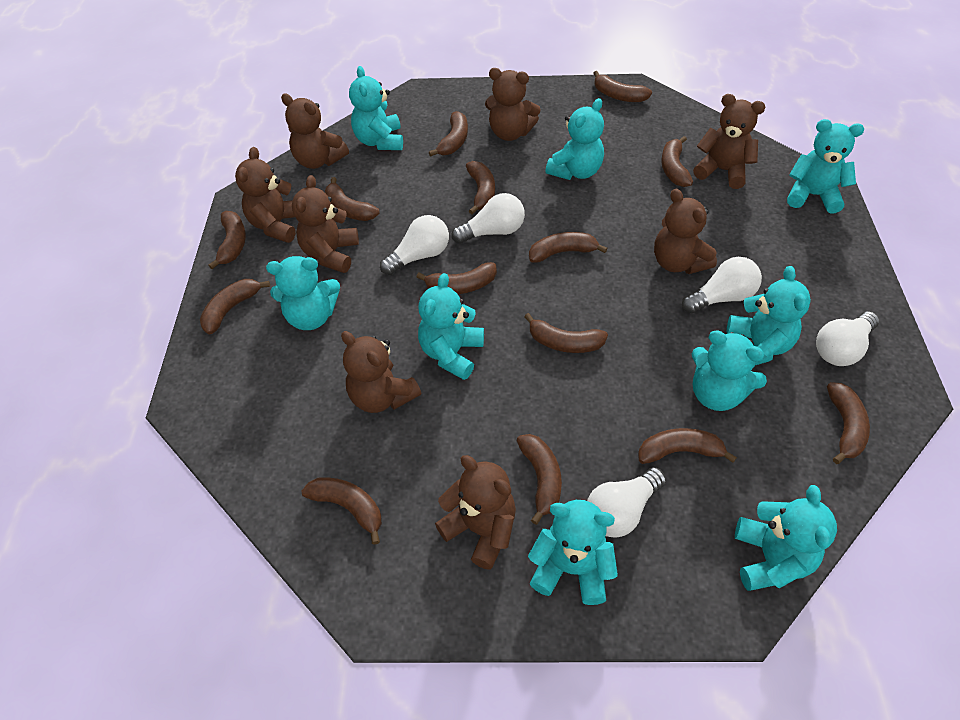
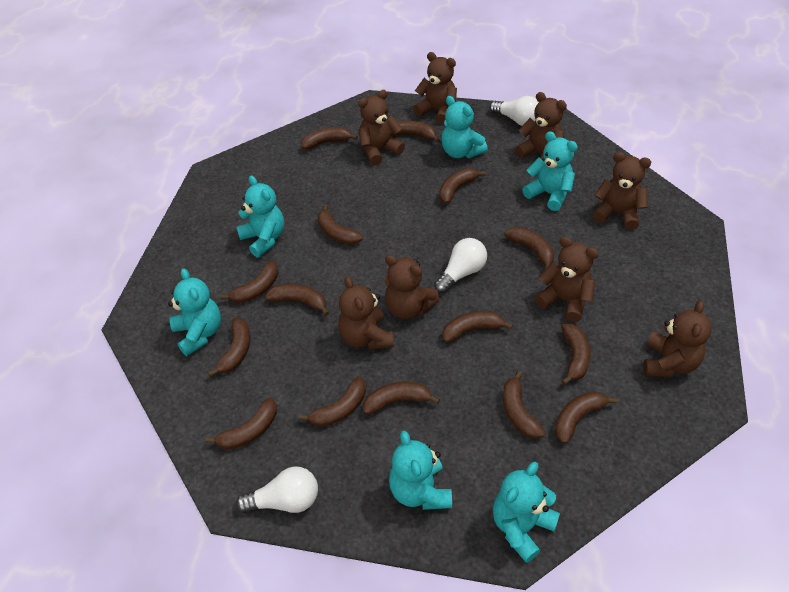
brown banana: 14 -> 15
turquoise teddy bear: 9 -> 6
white light bulb: 5 -> 3

